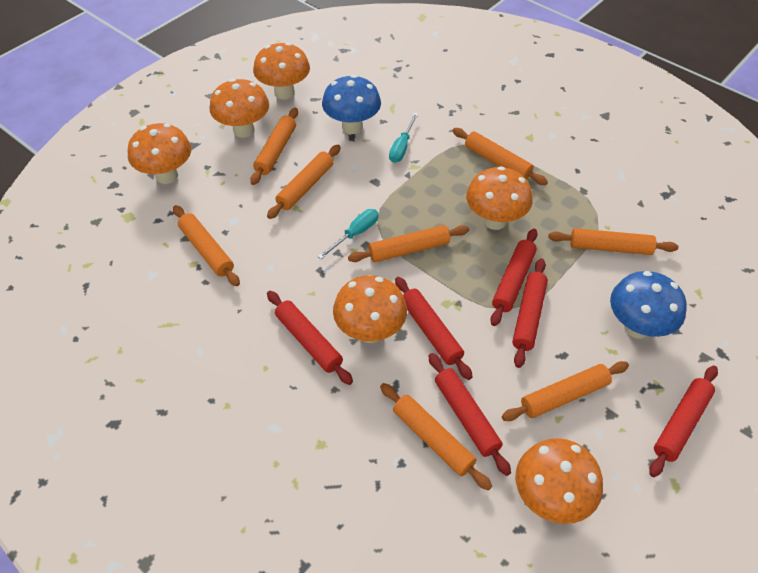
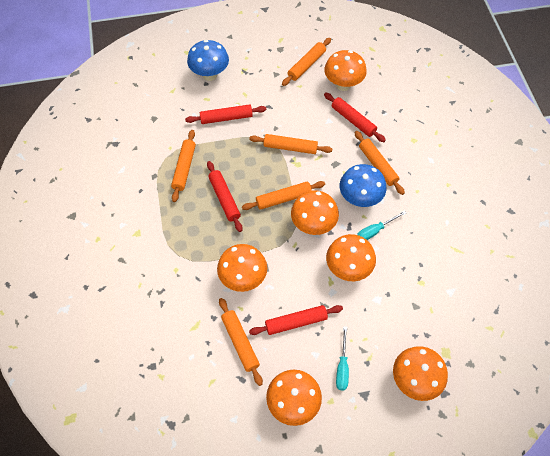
orange rolling pin: 8 -> 6
red rolling pin: 6 -> 4

